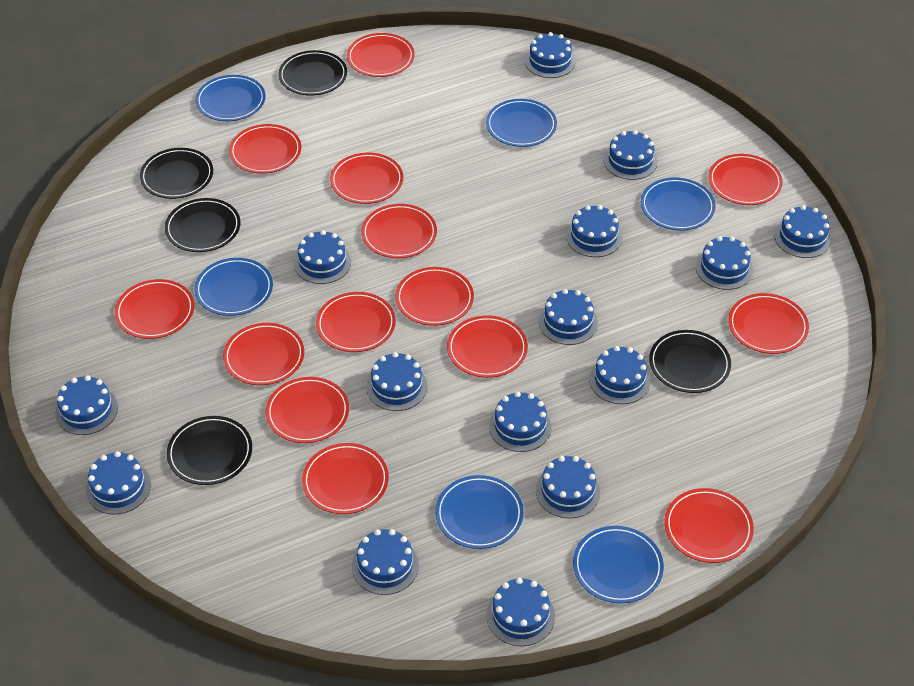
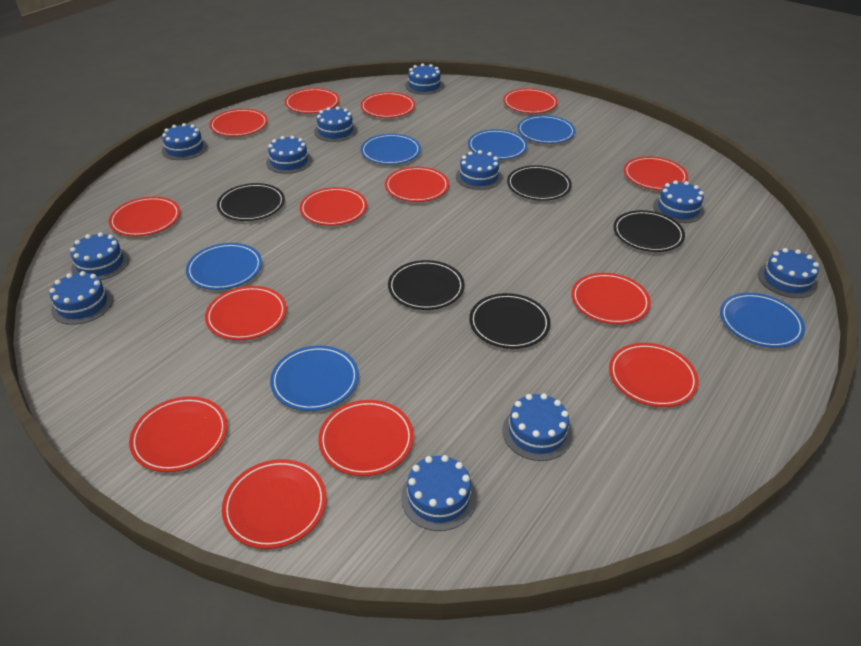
blue cake: 15 -> 11

